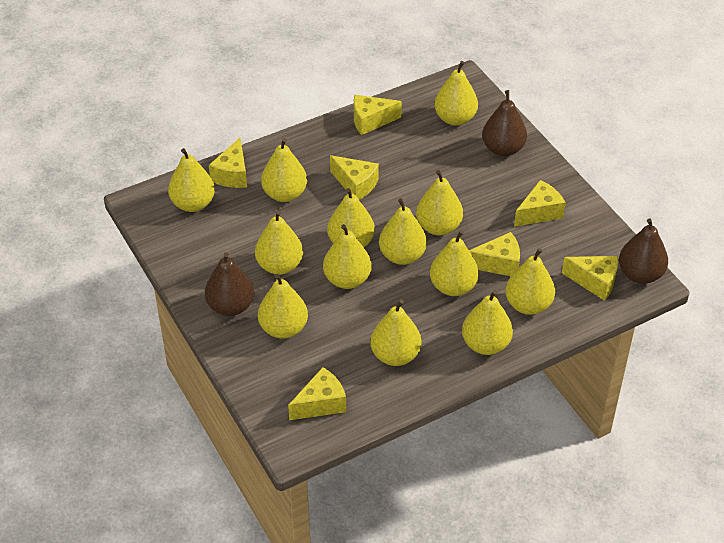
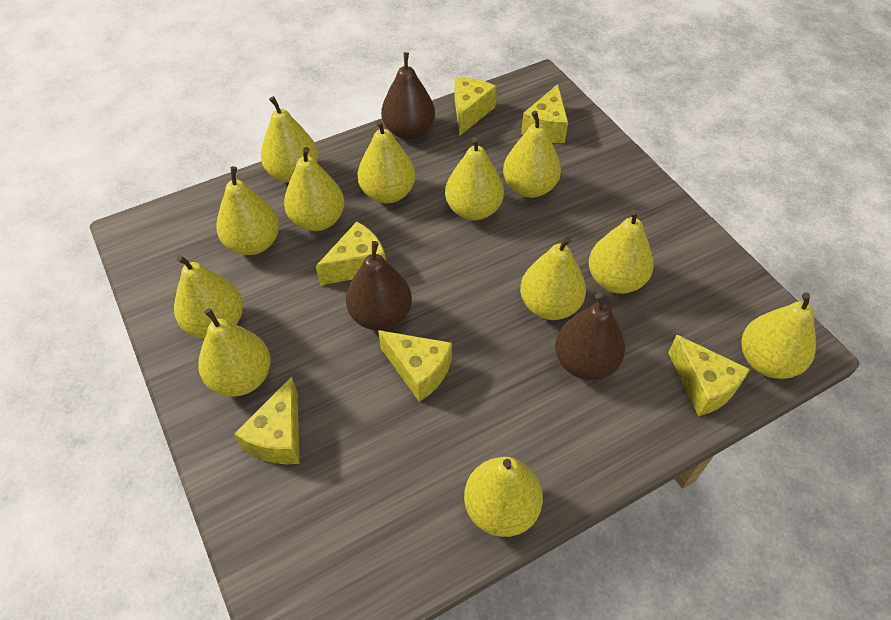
yellow cheese: 7 -> 6
yellow pear: 13 -> 12

